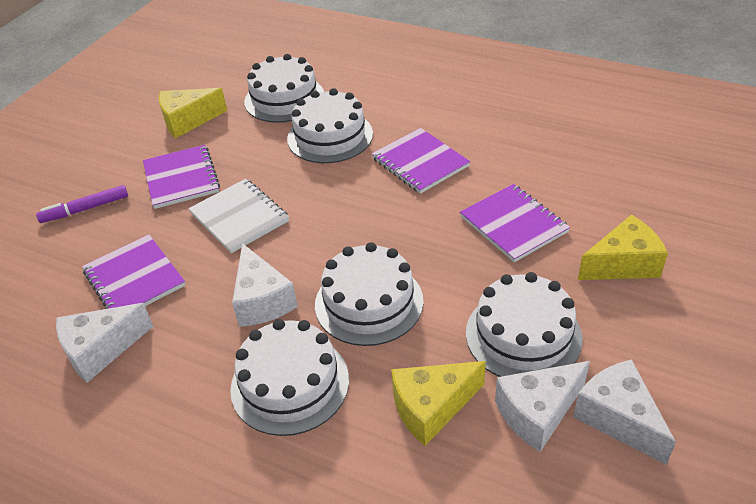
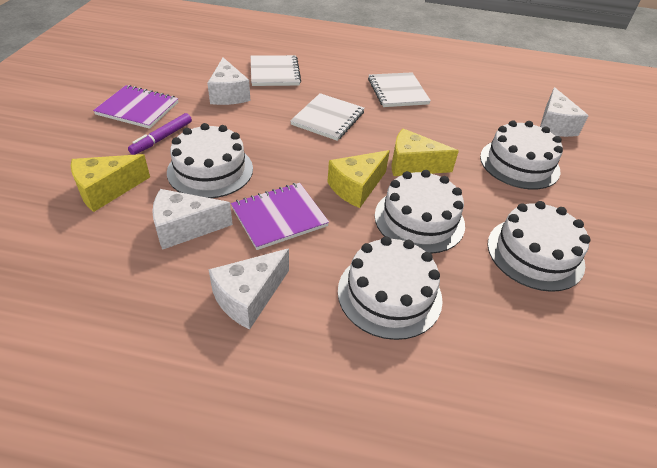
purple notebook: 4 -> 2
white notebook: 1 -> 3

